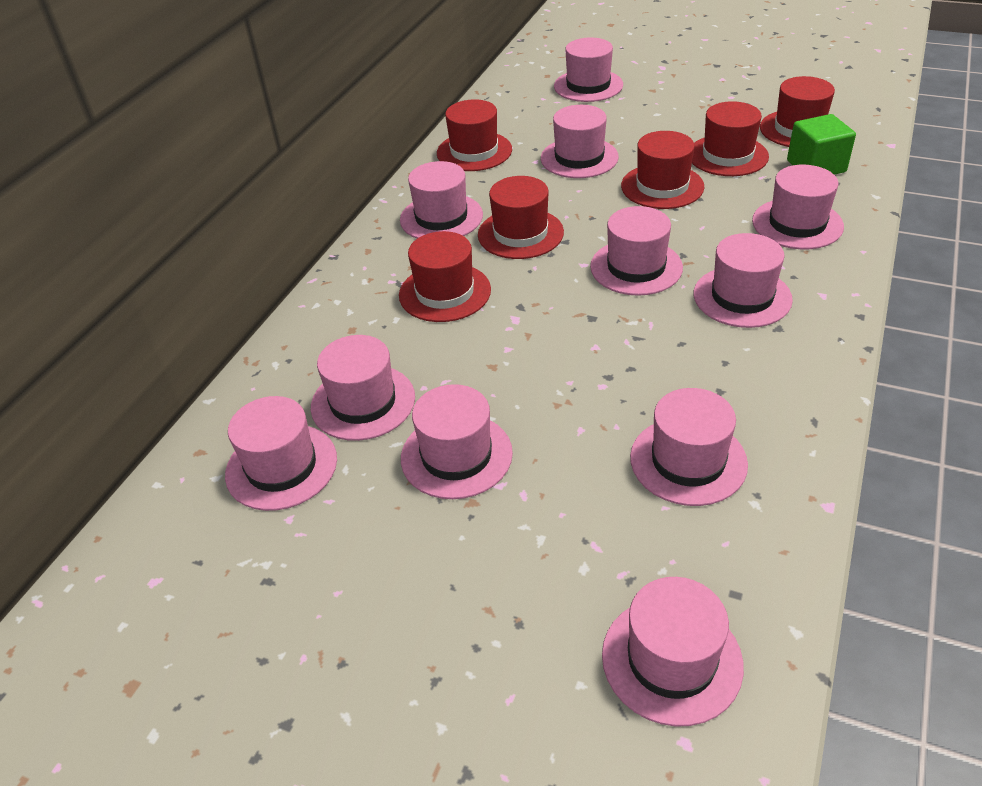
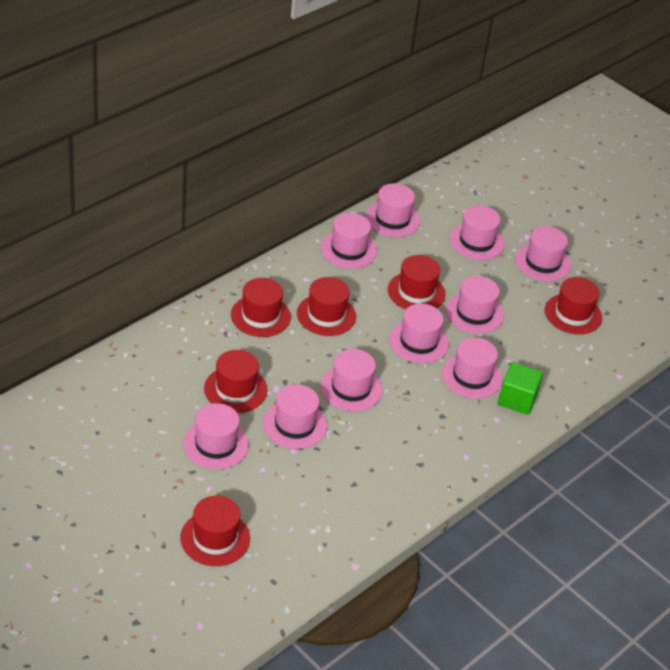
pink hat: 11 -> 10

